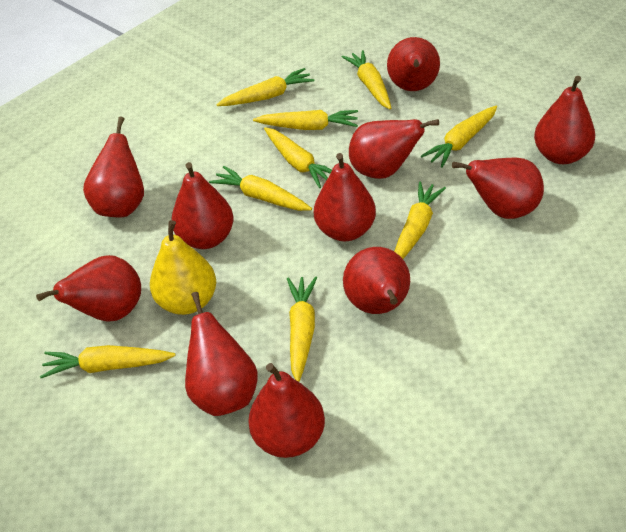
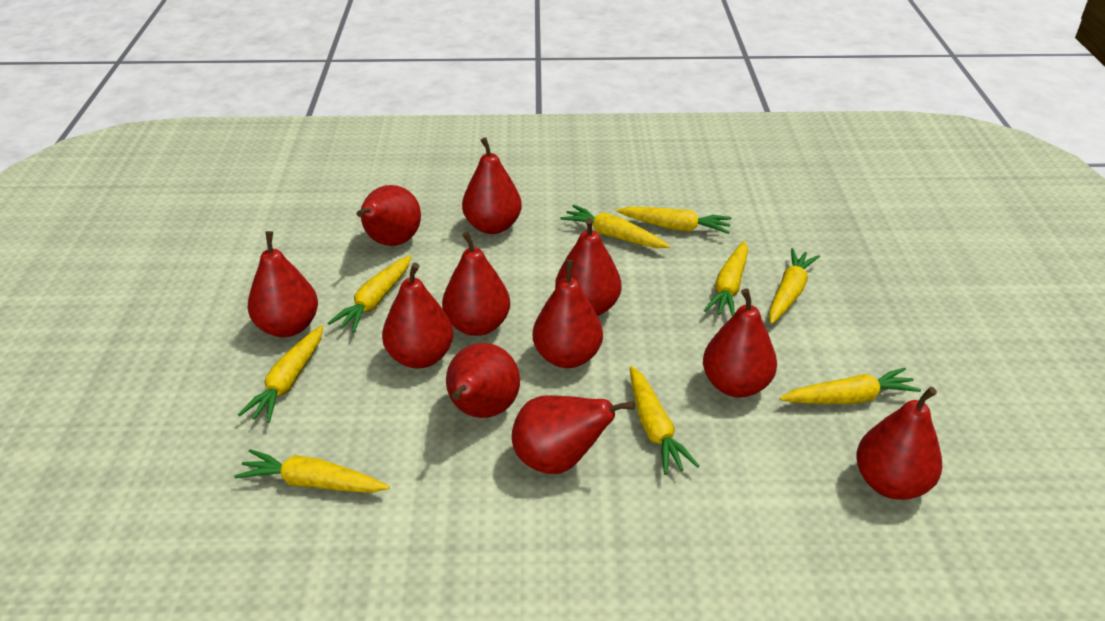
yellow pear: 1 -> 0

